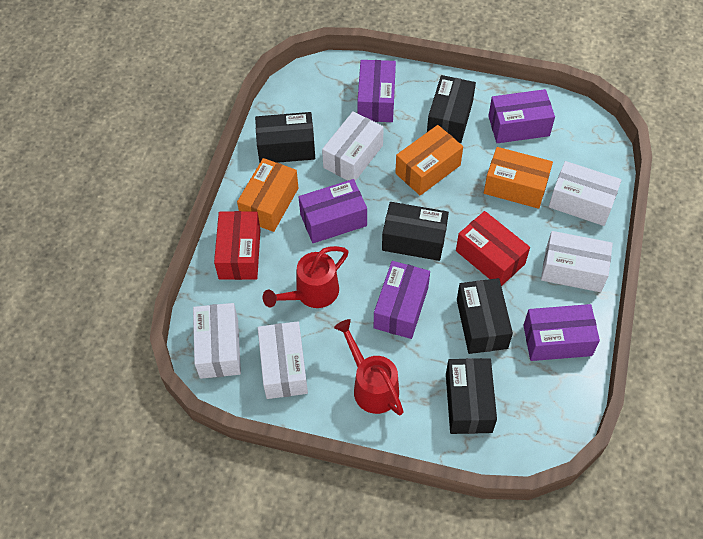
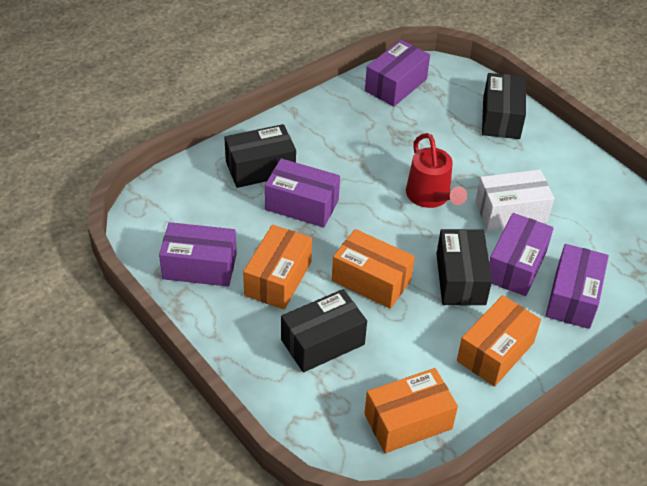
black box: 5 -> 4
orange box: 3 -> 4
red box: 2 -> 0
red watering can: 2 -> 1
white box: 5 -> 1

